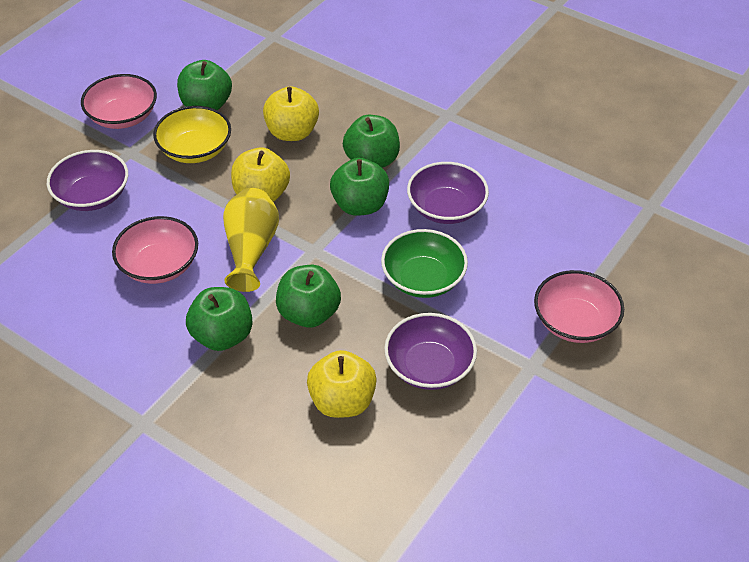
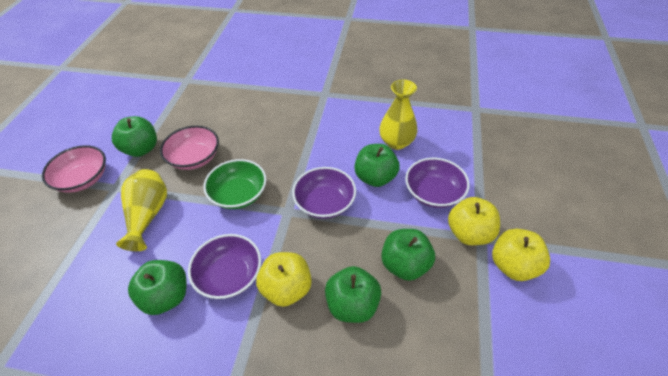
pink bowl: 3 -> 2
yellow bowl: 1 -> 0
yellow vase: 1 -> 2

